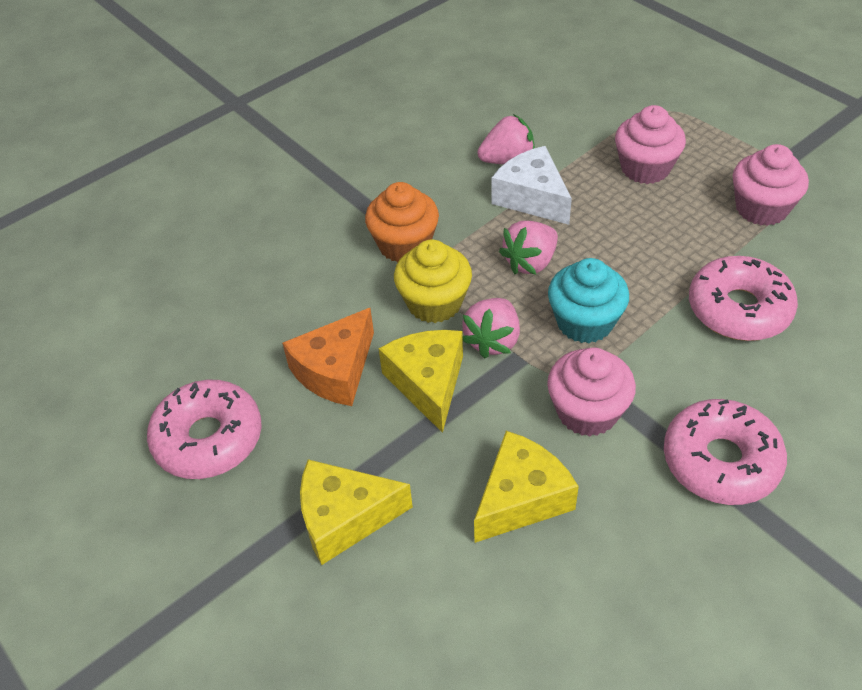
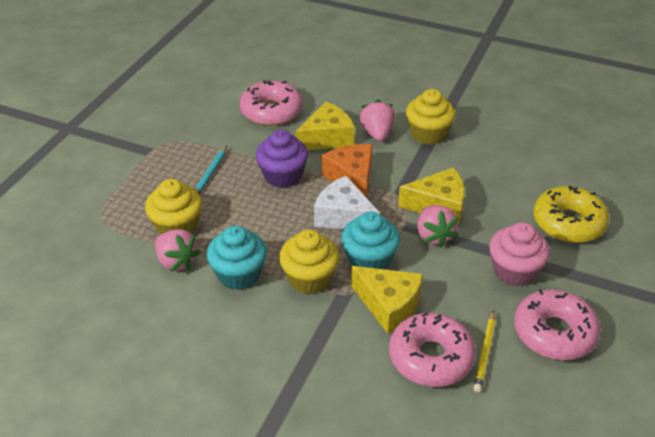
orange cupcake: 1 -> 0
pink cupcake: 3 -> 1
purple cupcake: 0 -> 1
turquoise cupcake: 1 -> 2
turquoise pencil: 0 -> 1
yellow cupcake: 1 -> 3
yellow donut: 0 -> 1
yellow pencil: 0 -> 1

